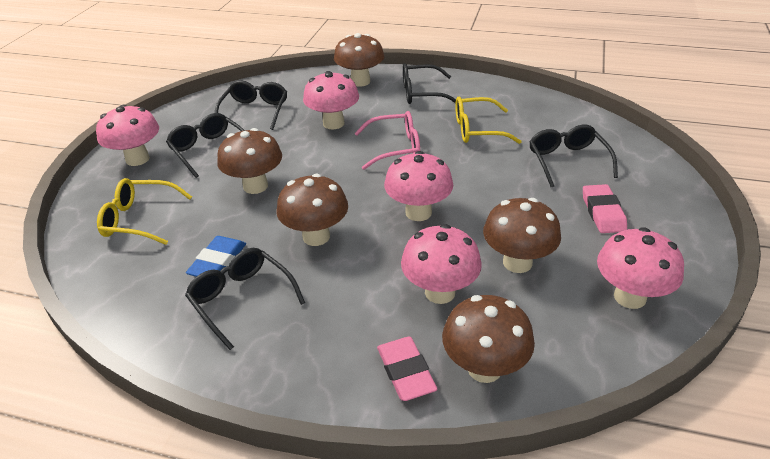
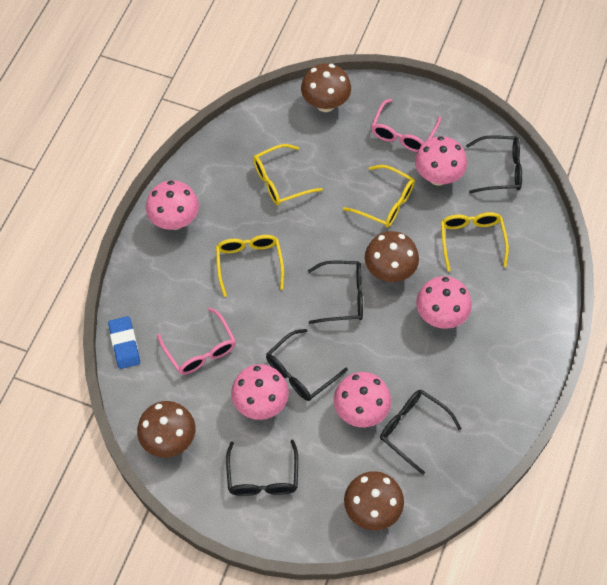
brown mushroom: 5 -> 4
pink eraser: 2 -> 0
pink glasses: 1 -> 2
yellow glasses: 2 -> 4

